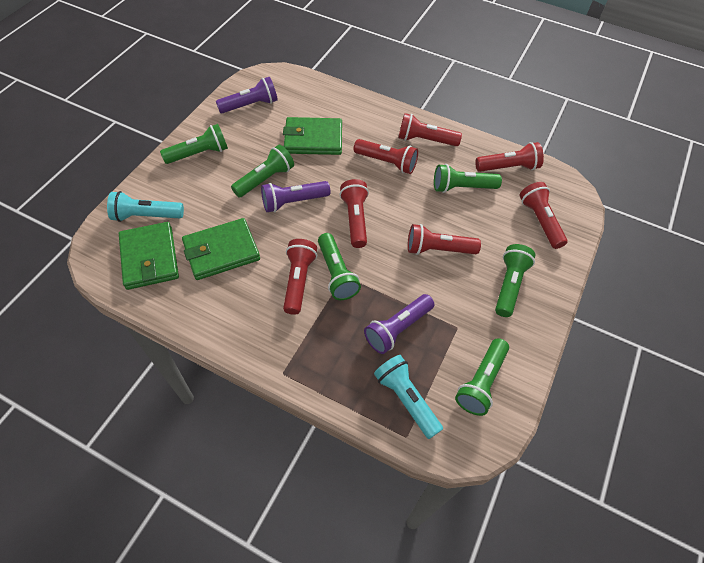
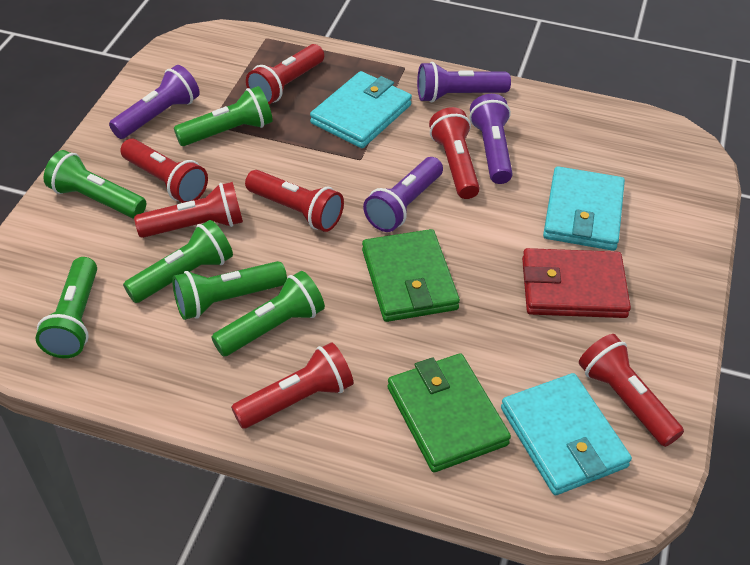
green wallet: 3 -> 2
purple flashlight: 3 -> 4
red wallet: 0 -> 1
turquoise flashlight: 2 -> 0
turquoise wallet: 0 -> 3

